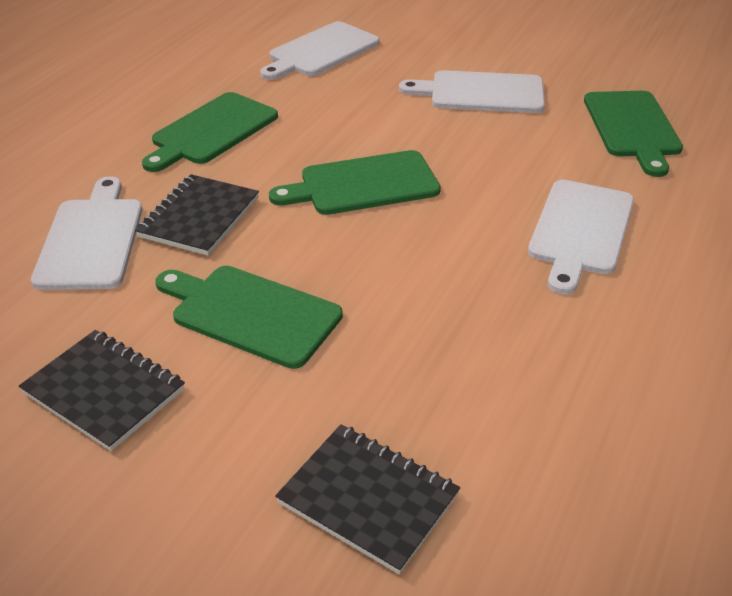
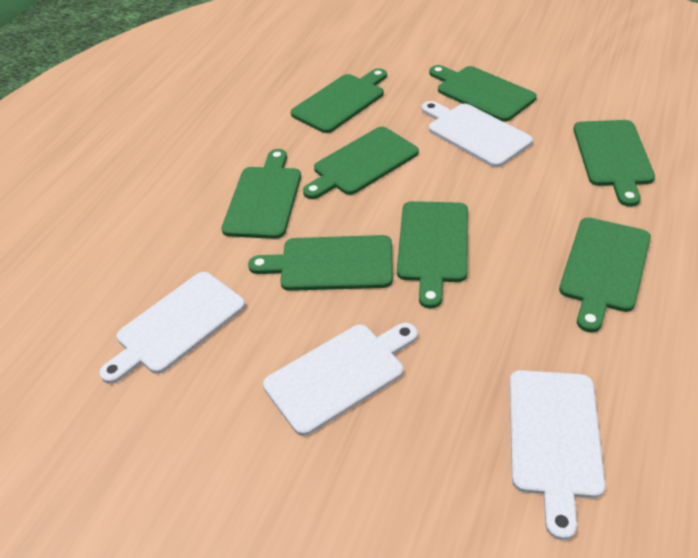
black notebook: 3 -> 0
green cutting board: 4 -> 8

